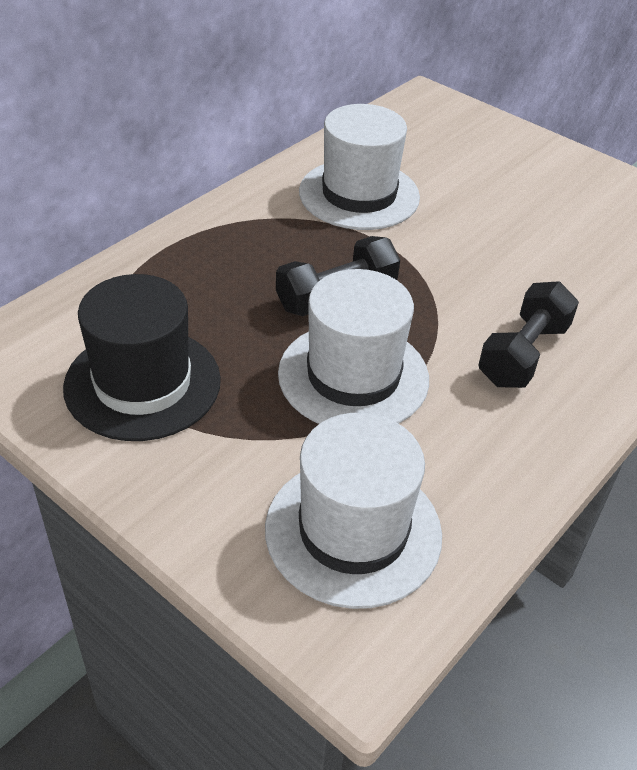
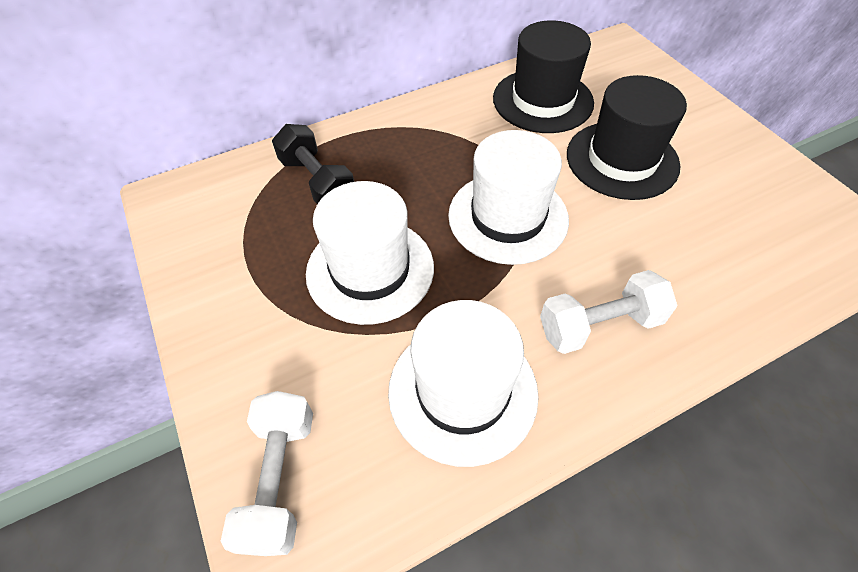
black dumbbell: 2 -> 1
black hat: 1 -> 2
white dumbbell: 0 -> 2

